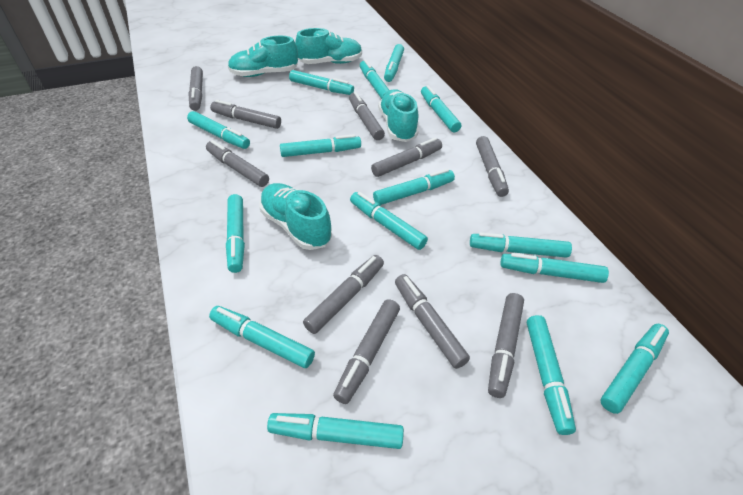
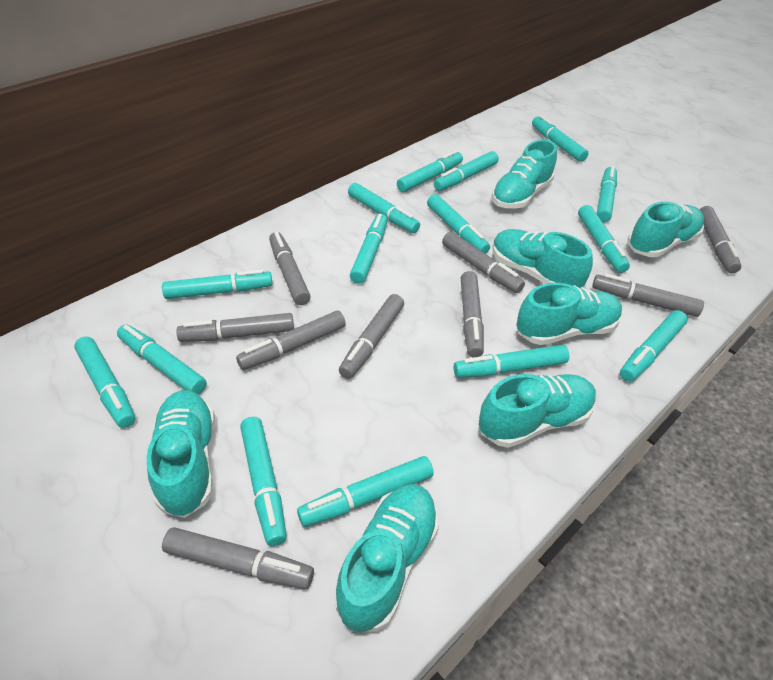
grey marker: 10 -> 9
turquoise shoe: 4 -> 7

